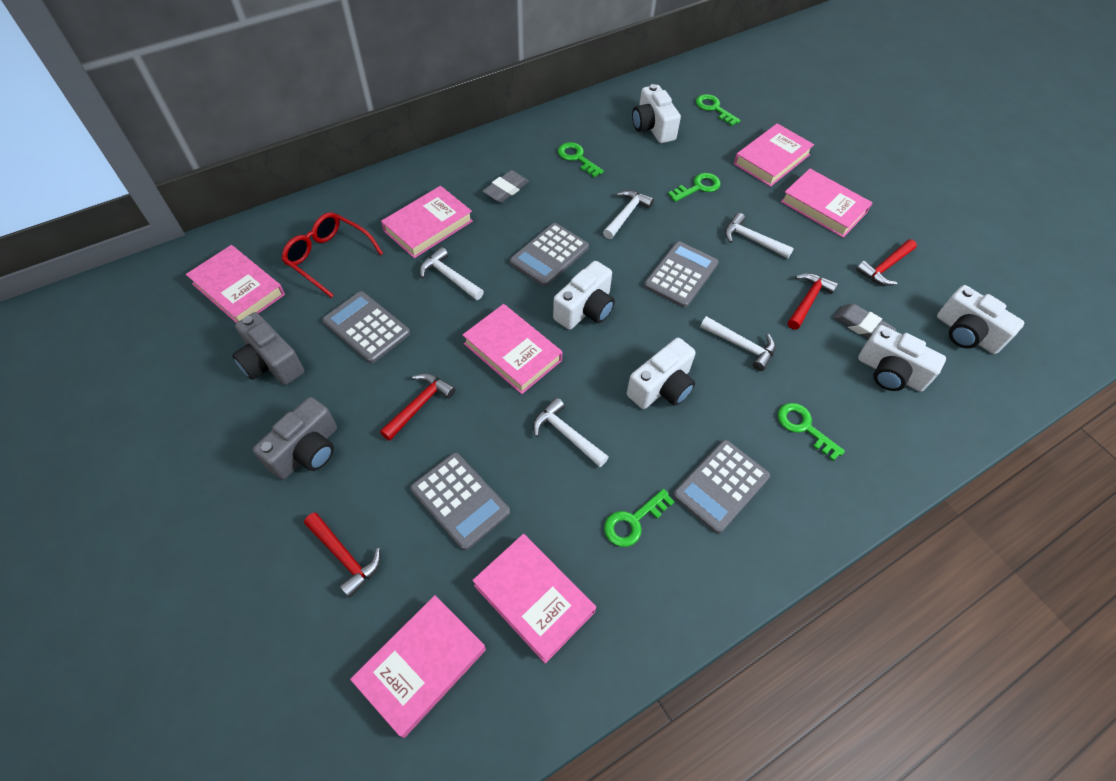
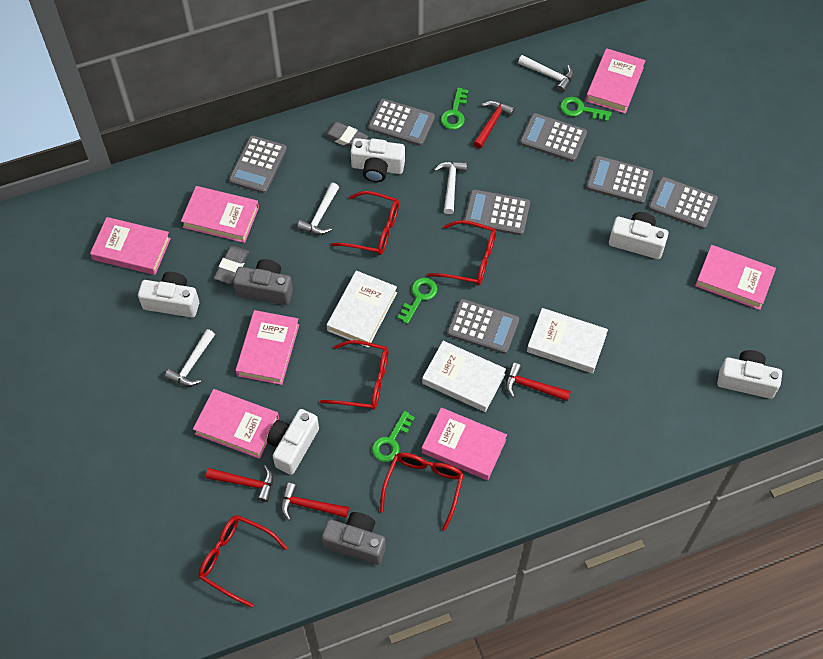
green key: 5 -> 4
grey calculator: 5 -> 7
red glasses: 1 -> 5
white book: 0 -> 3
white hammer: 5 -> 4

